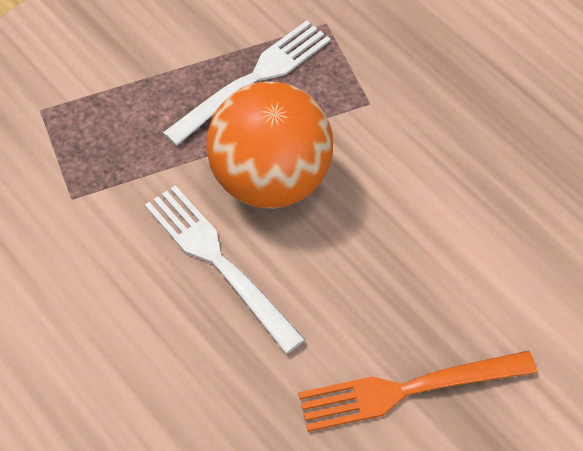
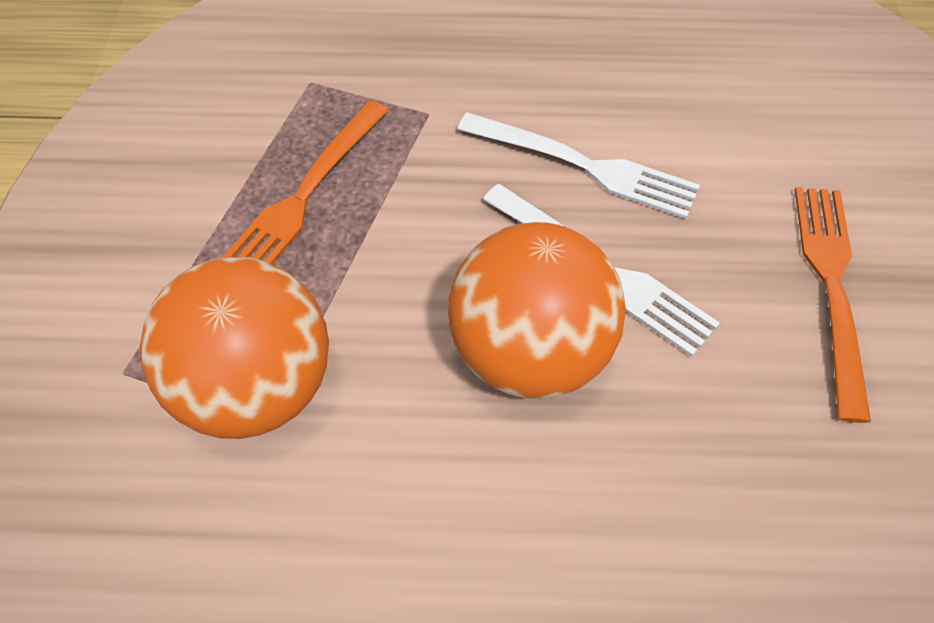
orange ball: 1 -> 2
orange fork: 1 -> 2

